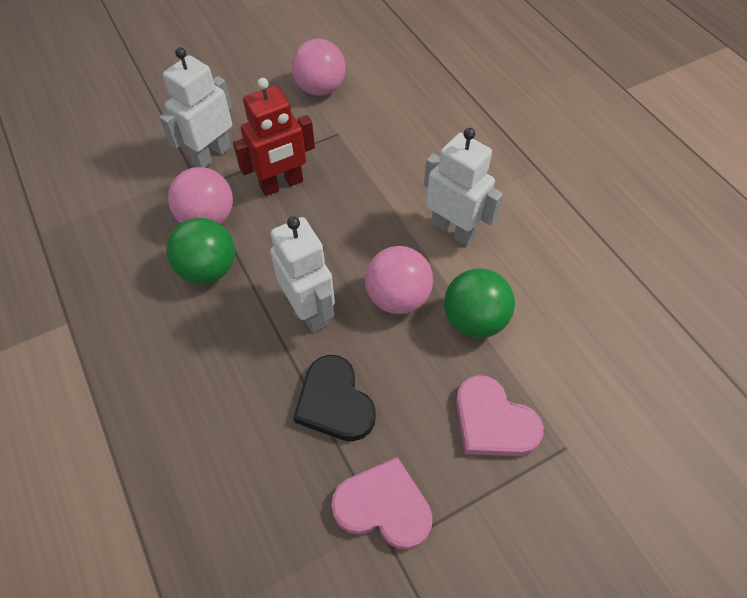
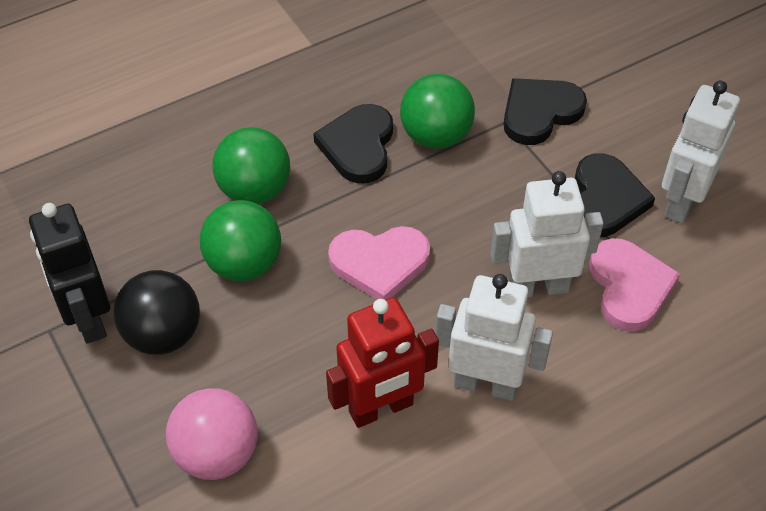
black ball: 0 -> 1
black heart: 1 -> 3
black robot: 0 -> 1
green ball: 2 -> 3
pink ball: 3 -> 1

